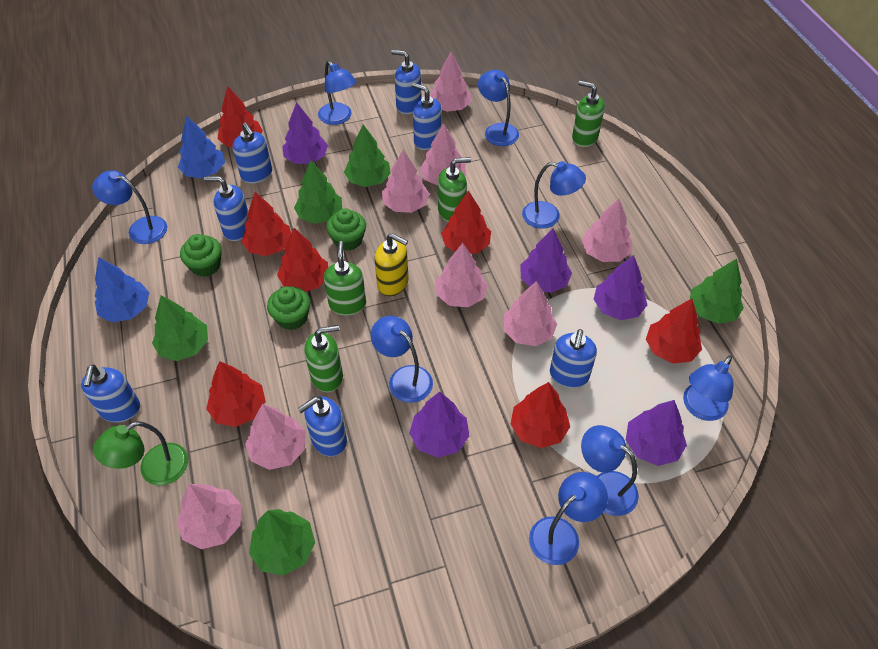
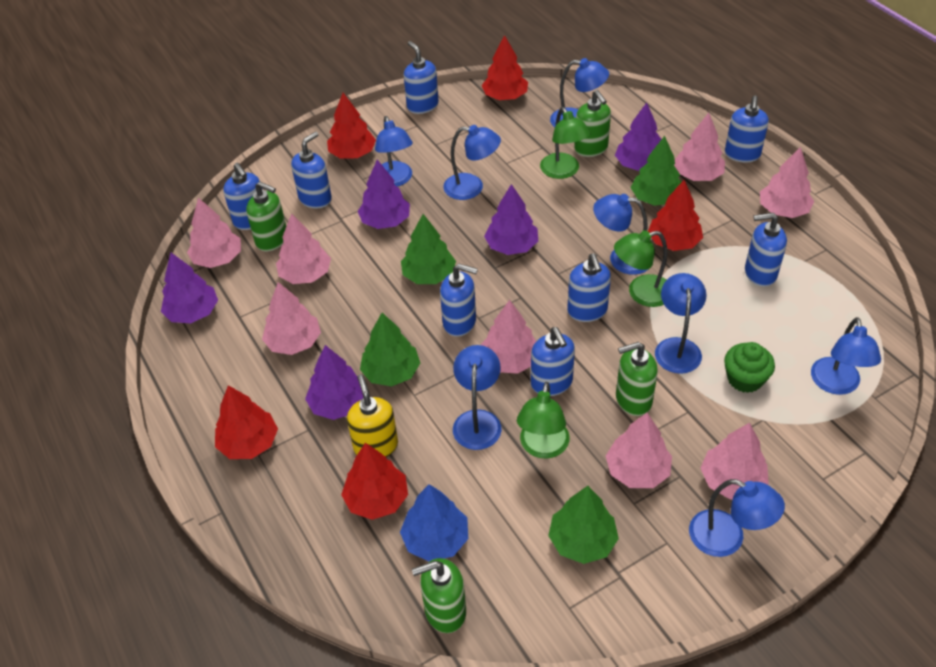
blue soap dispenser: 7 -> 8
blue tree: 2 -> 1
green cupcake: 3 -> 1
green lamp: 1 -> 3
green tree: 5 -> 4
red tree: 7 -> 5

